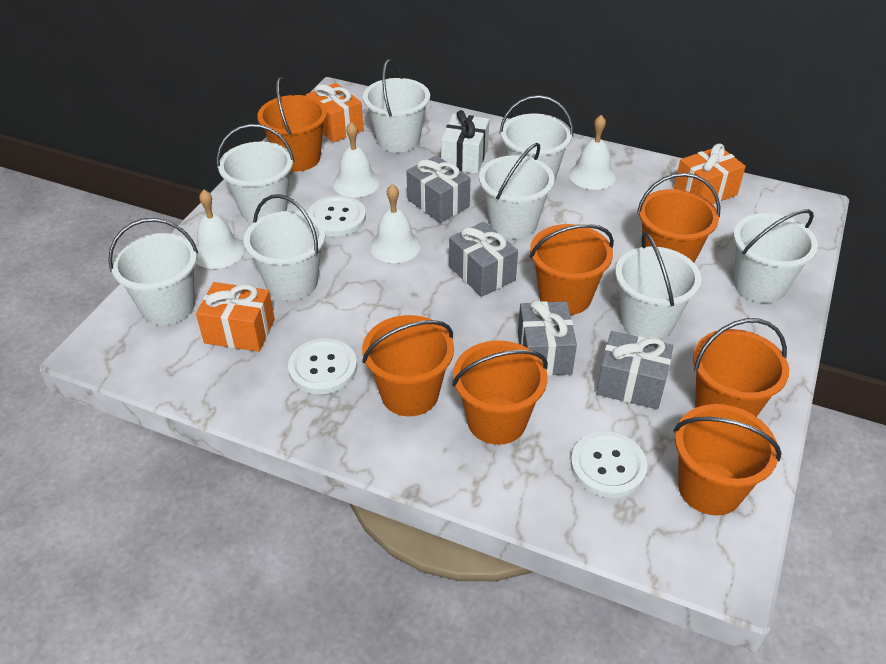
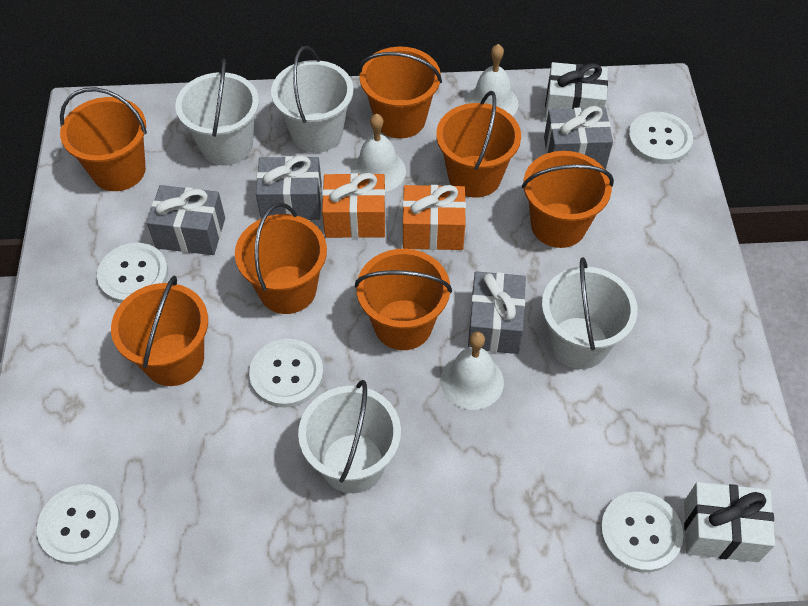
orange gift: 3 -> 2
white bell: 4 -> 3
white bucket: 8 -> 4
white button: 3 -> 5
white gift: 1 -> 2

